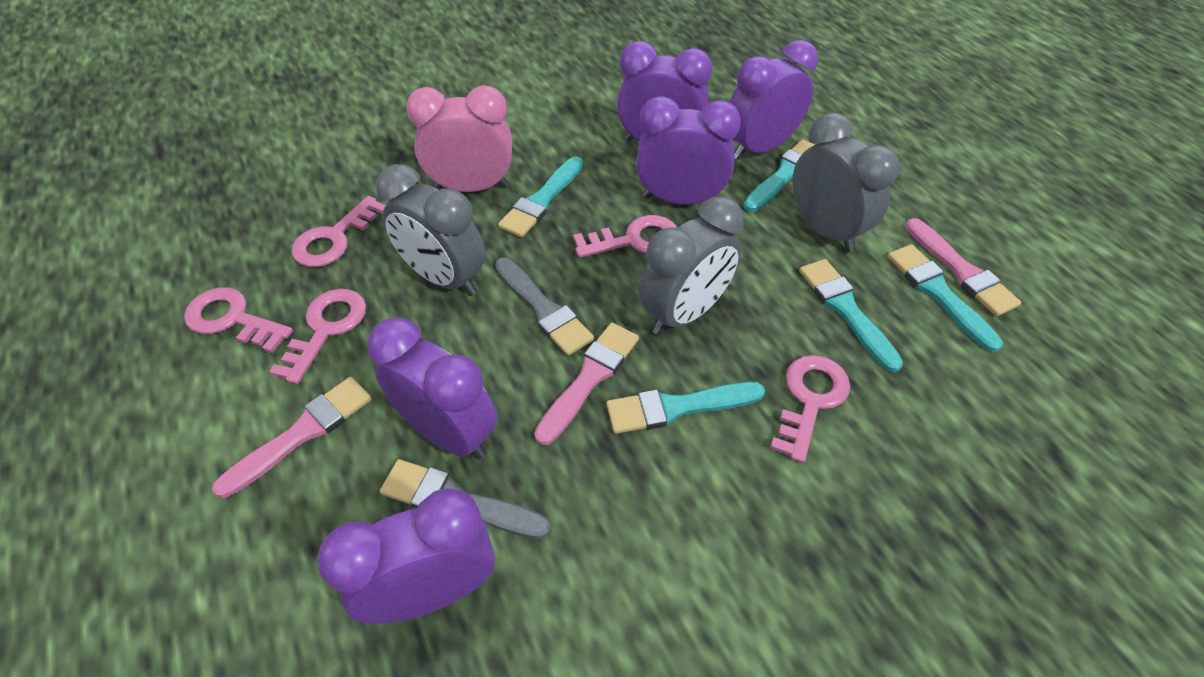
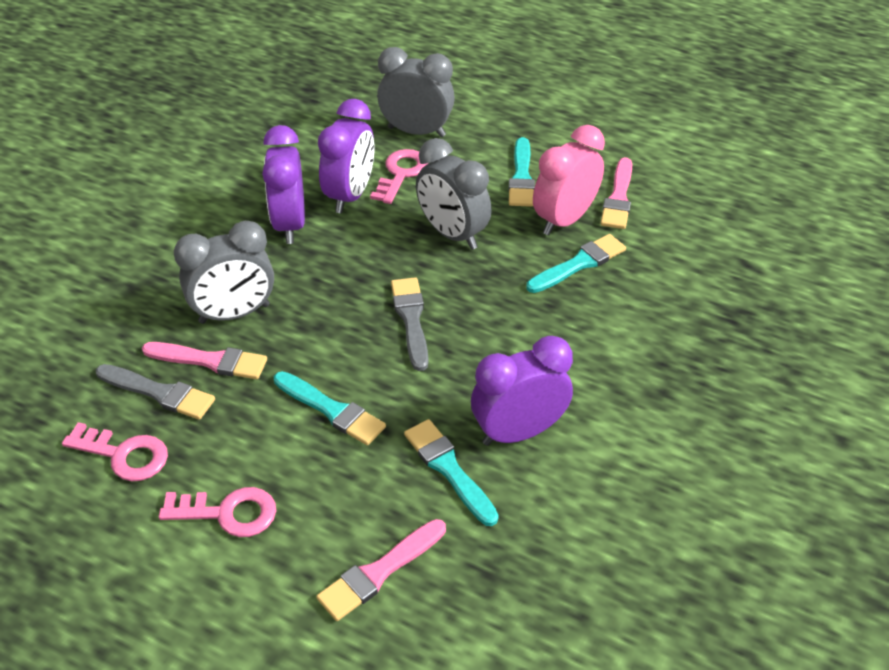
pink key: 5 -> 3
purple clock: 5 -> 3
turquoise brush: 5 -> 4

